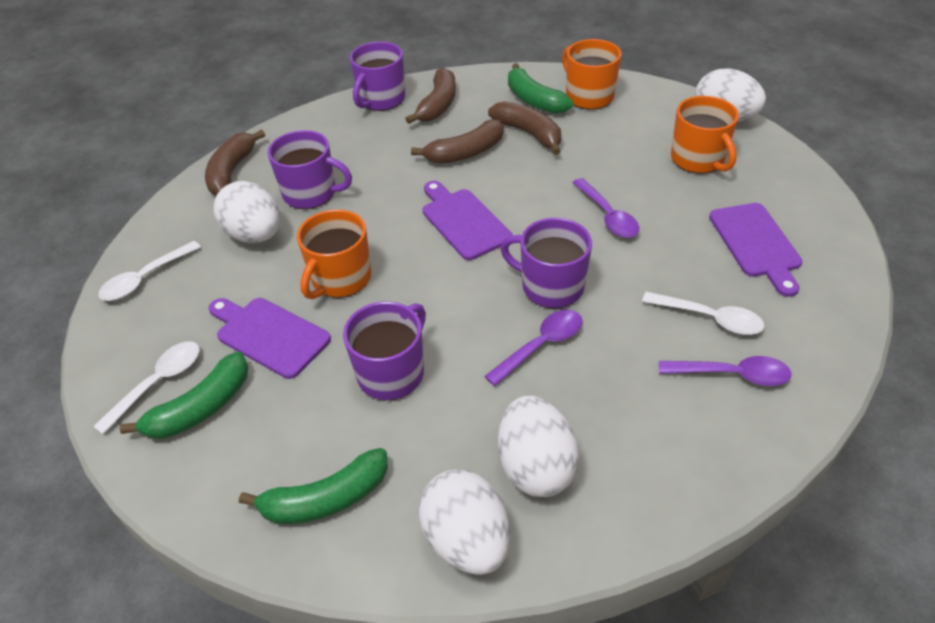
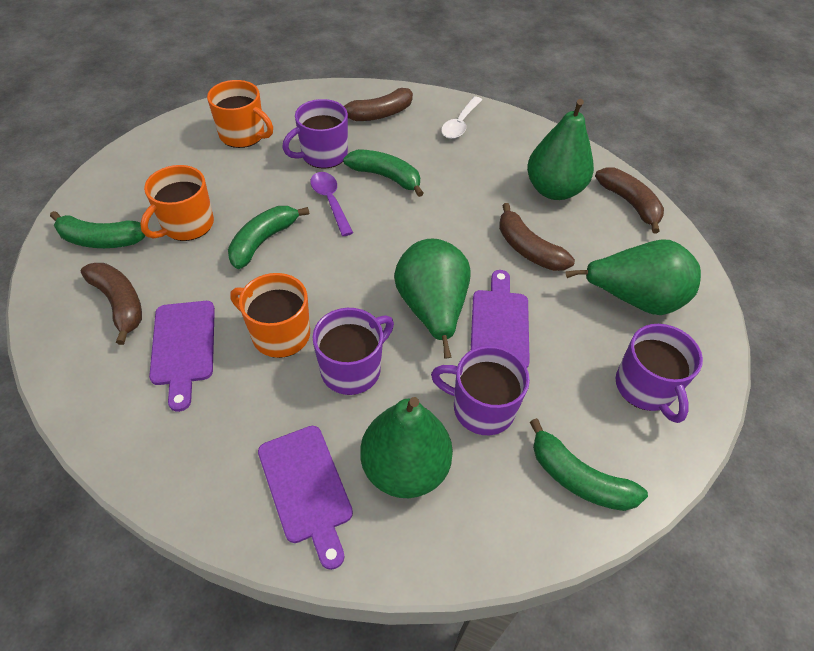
green banana: 3 -> 4
green pear: 0 -> 4
purple spoon: 3 -> 1
white egg: 4 -> 0
white spoon: 3 -> 1

